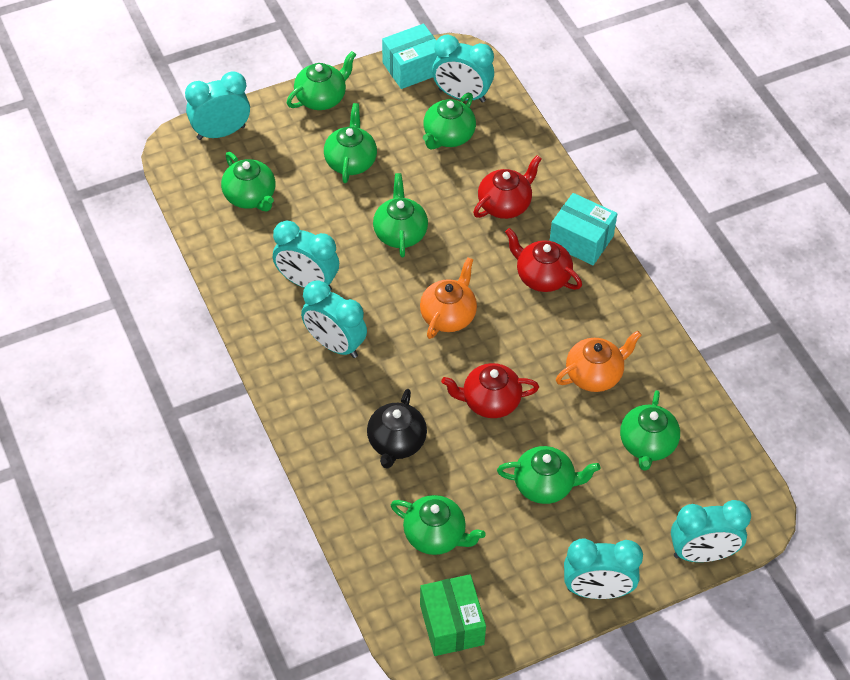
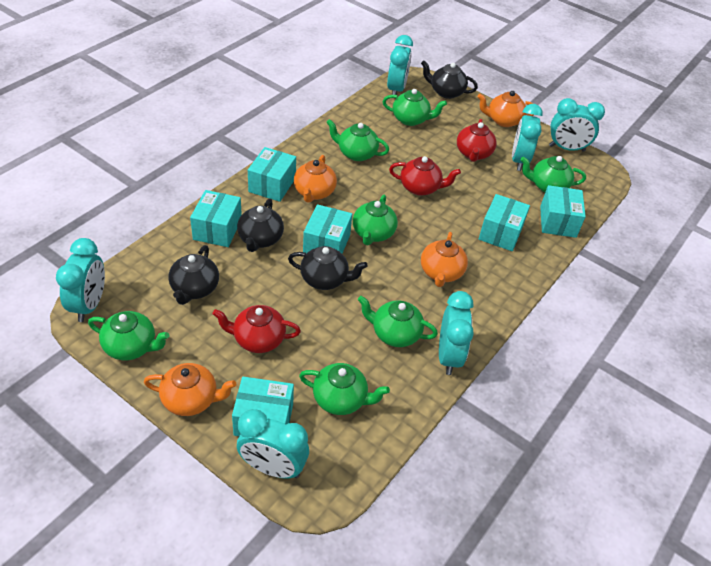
black teapot: 1 -> 4
green box: 1 -> 0
green teapot: 8 -> 7
orange teapot: 2 -> 4
turquoise box: 2 -> 6

